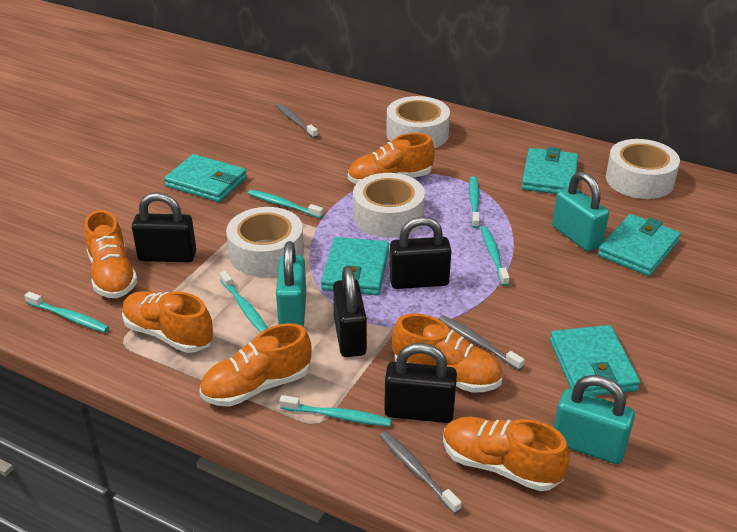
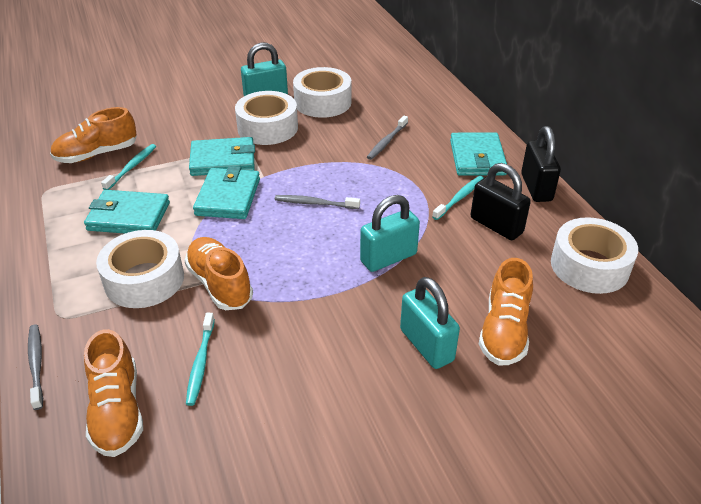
black padlock: 4 -> 2
orange shoe: 6 -> 4
turquoise toothbrush: 6 -> 3
turquoise wallet: 5 -> 4

